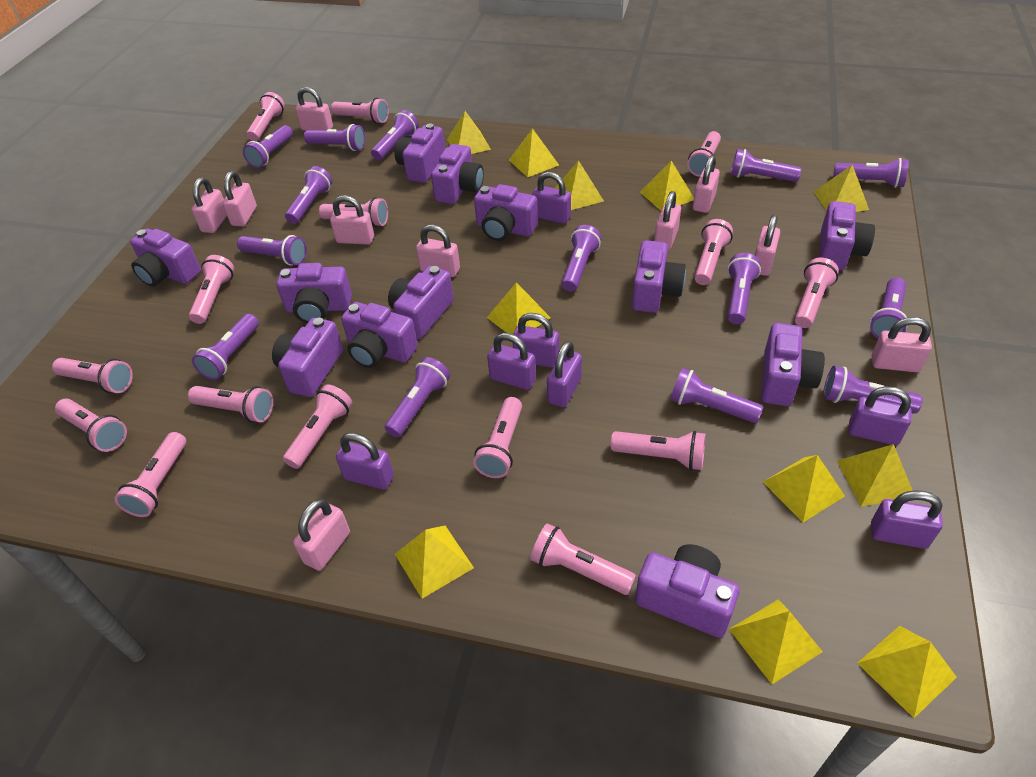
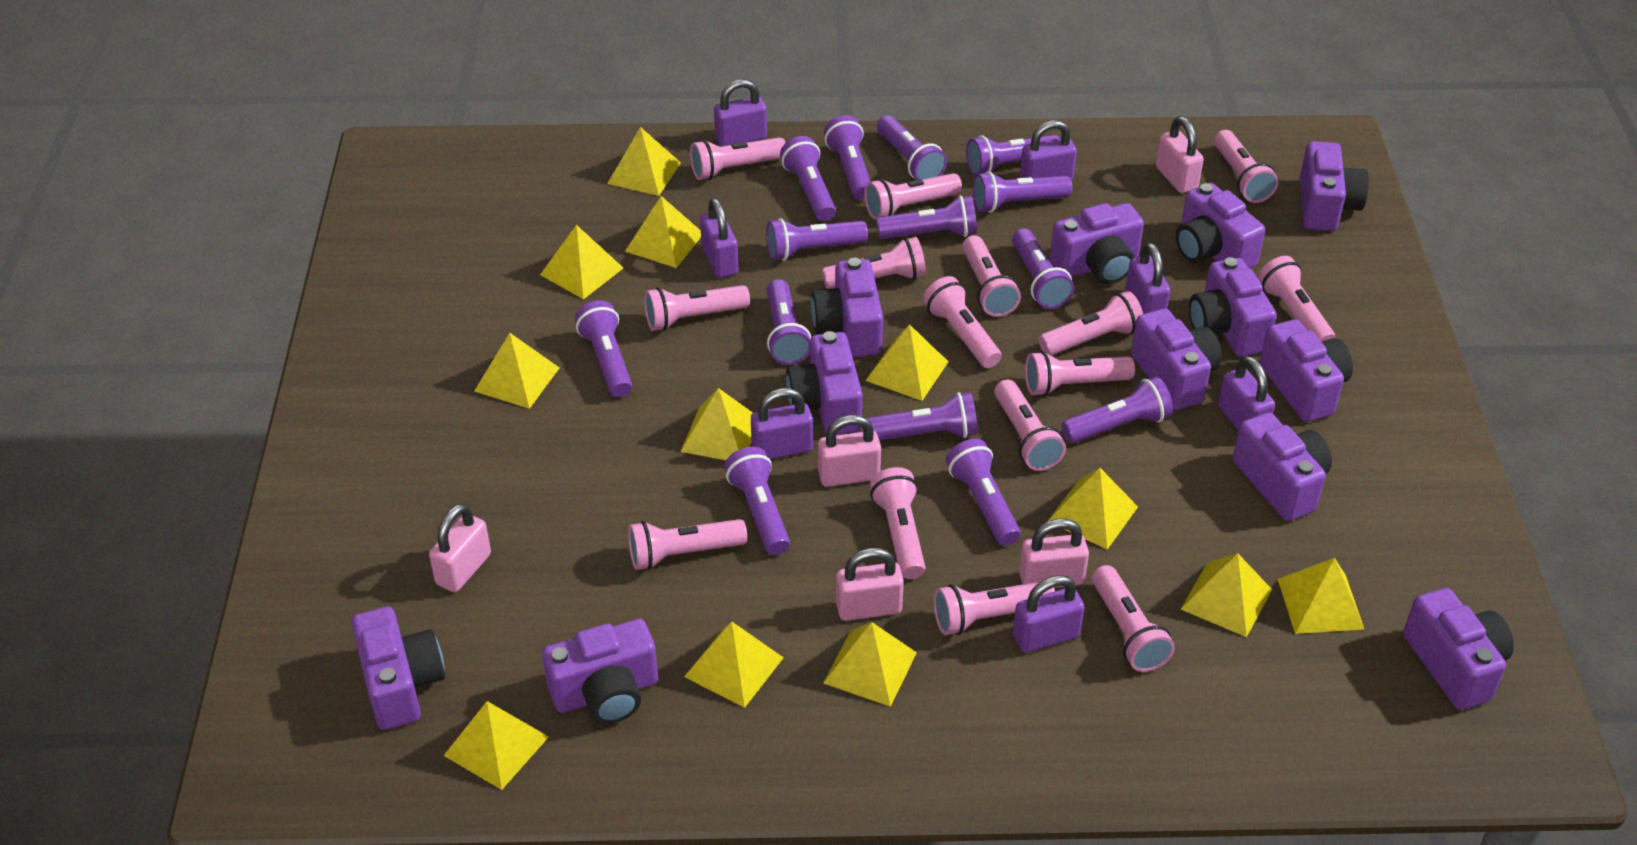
pink padlock: 10 -> 5
yellow pyramid: 11 -> 12

